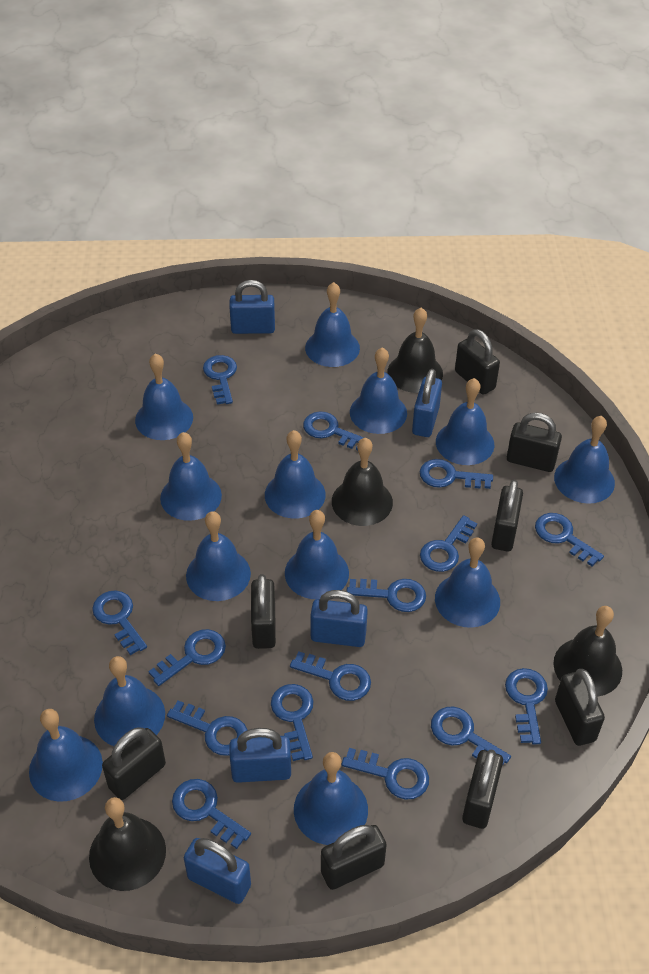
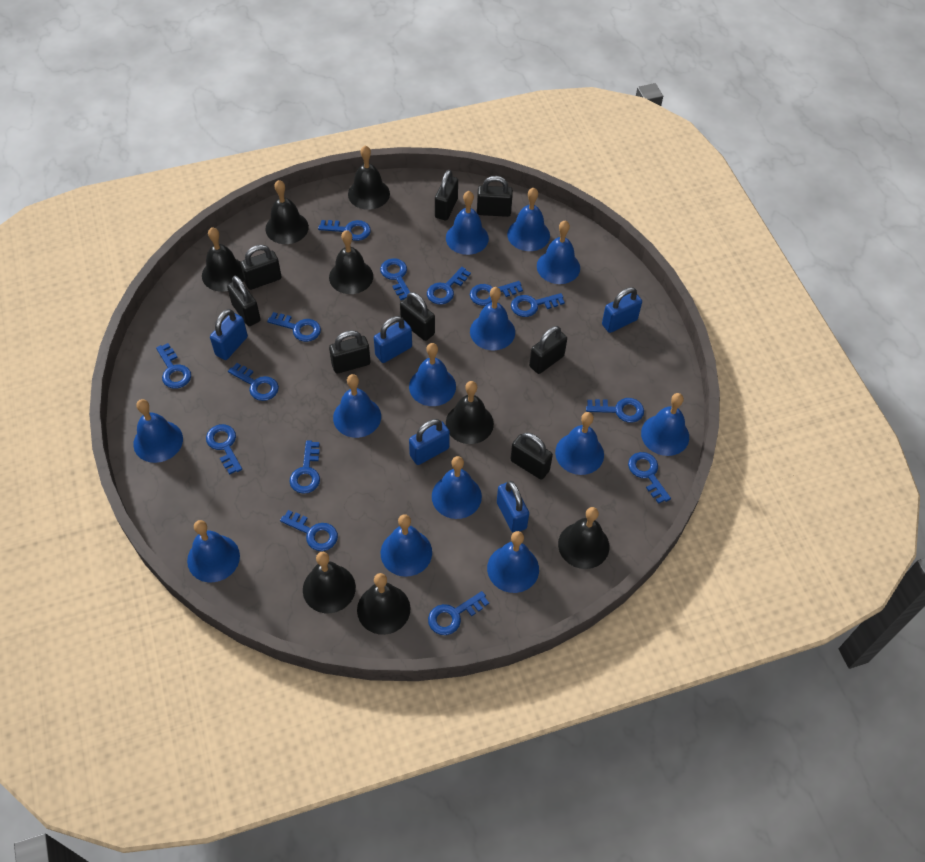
black bell: 4 -> 8
blue key: 15 -> 14

